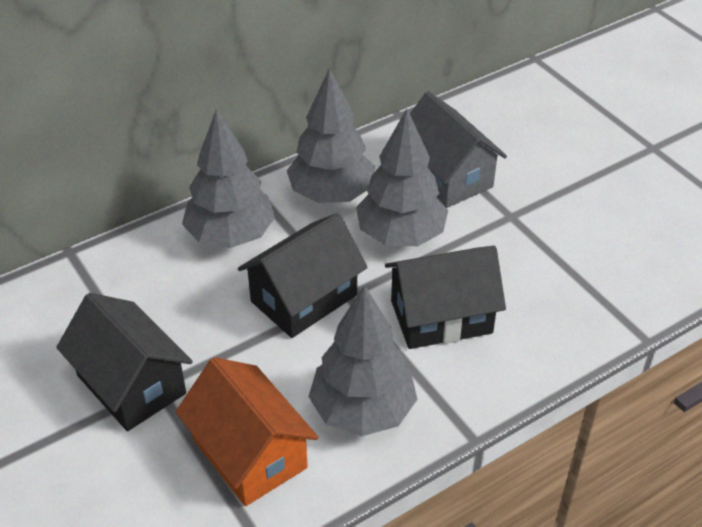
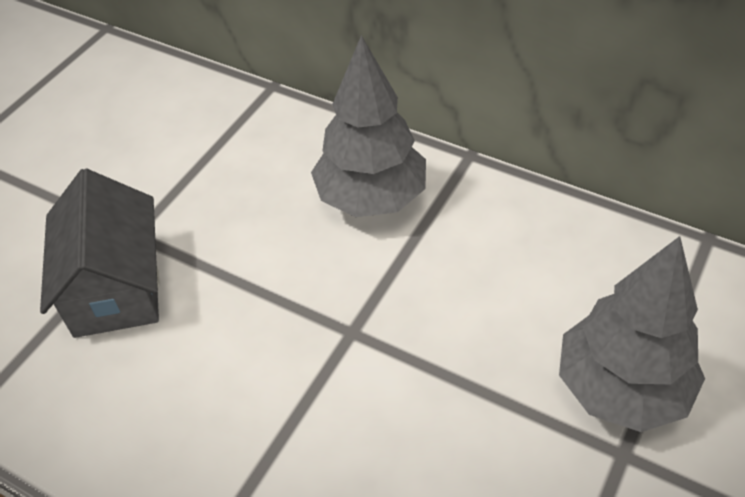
black house: 3 -> 0
grey tree: 4 -> 2
orange house: 1 -> 0

